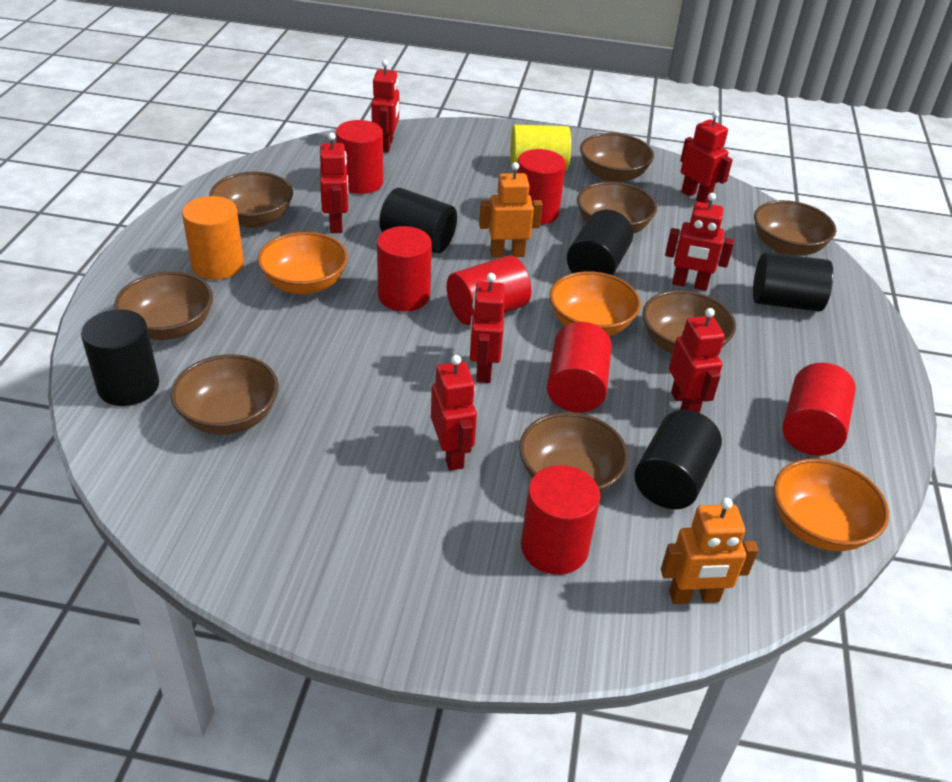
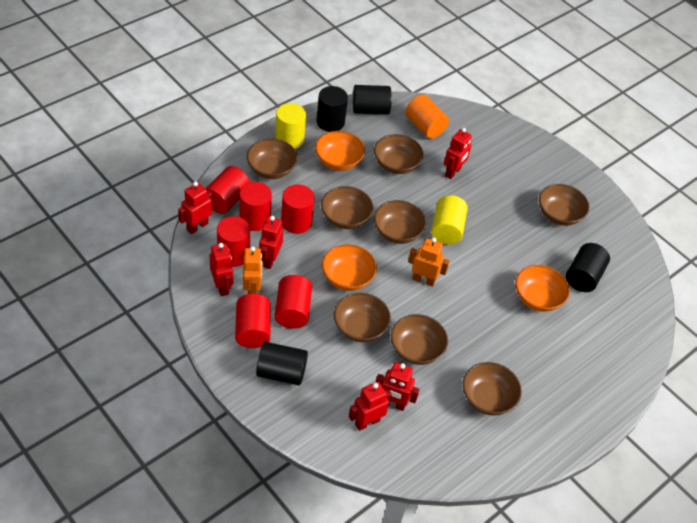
black cylinder: 5 -> 4
red cylinder: 7 -> 6
red robot: 7 -> 6
yellow cylinder: 1 -> 2

